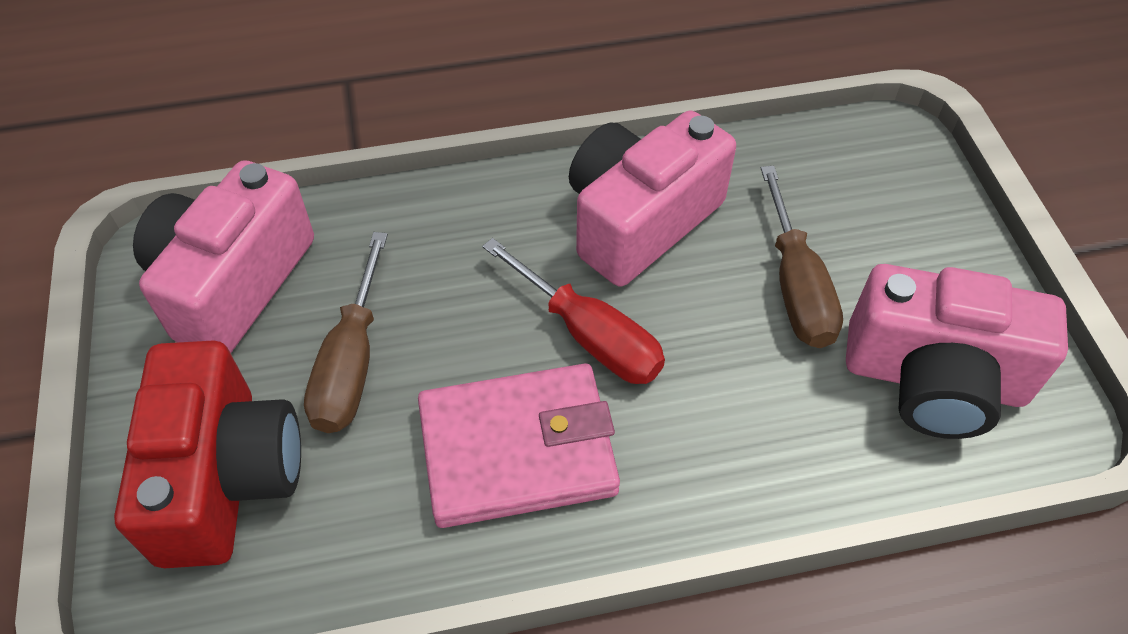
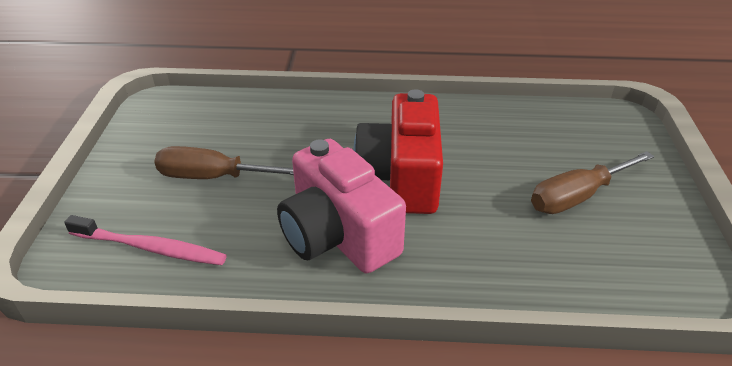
pink camera: 3 -> 1
pink toothbrush: 0 -> 1
pink wallet: 1 -> 0
red screwdriver: 1 -> 0

